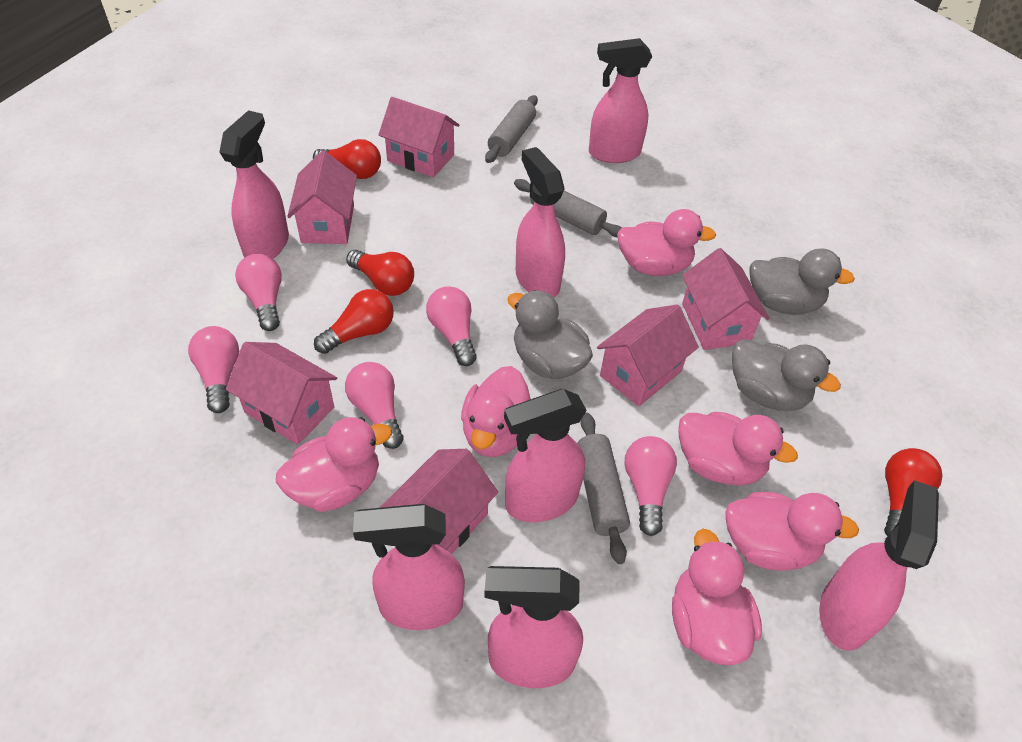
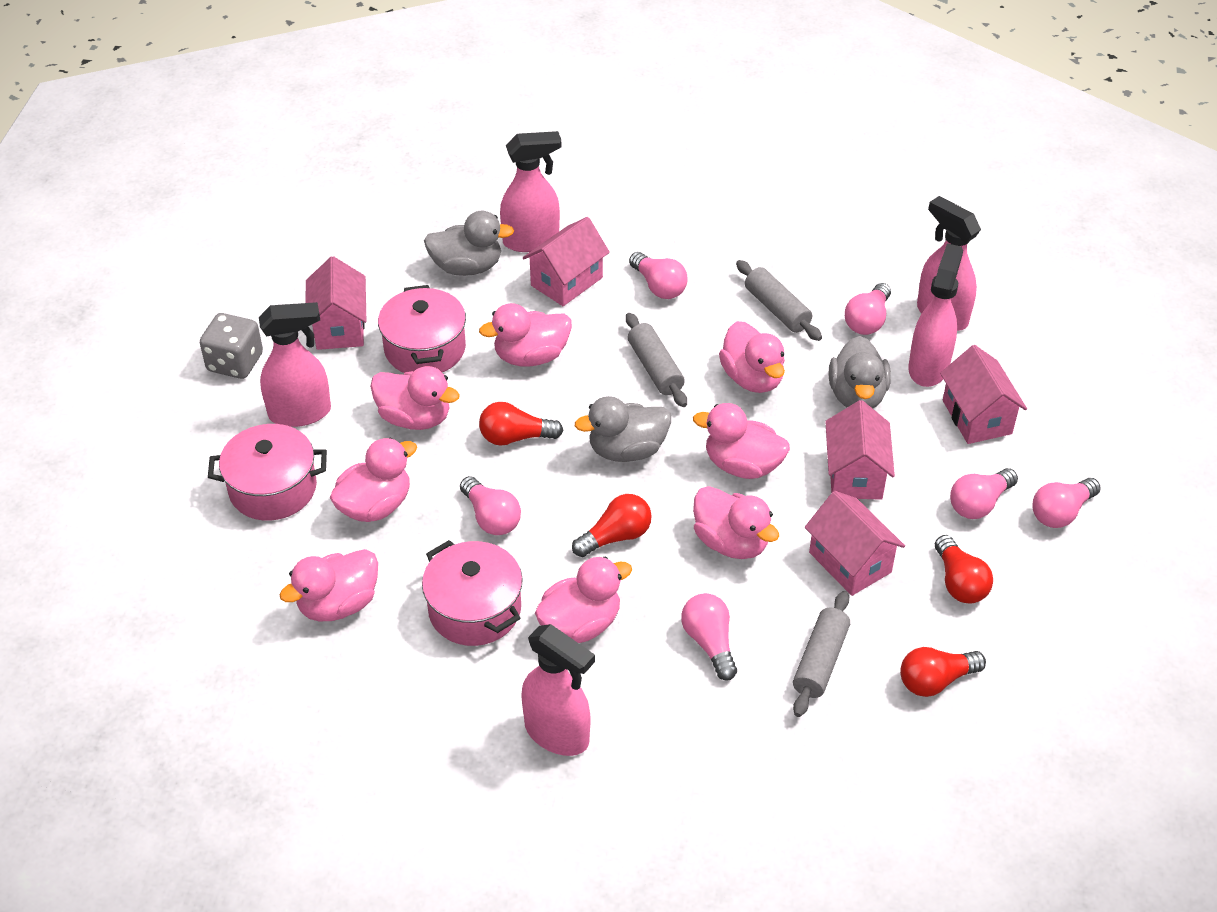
grey dice: 0 -> 1
pink duck: 6 -> 8
pink house: 6 -> 5
pink light bulb: 5 -> 6
pink pot: 0 -> 3
pink spray bottle: 7 -> 5

